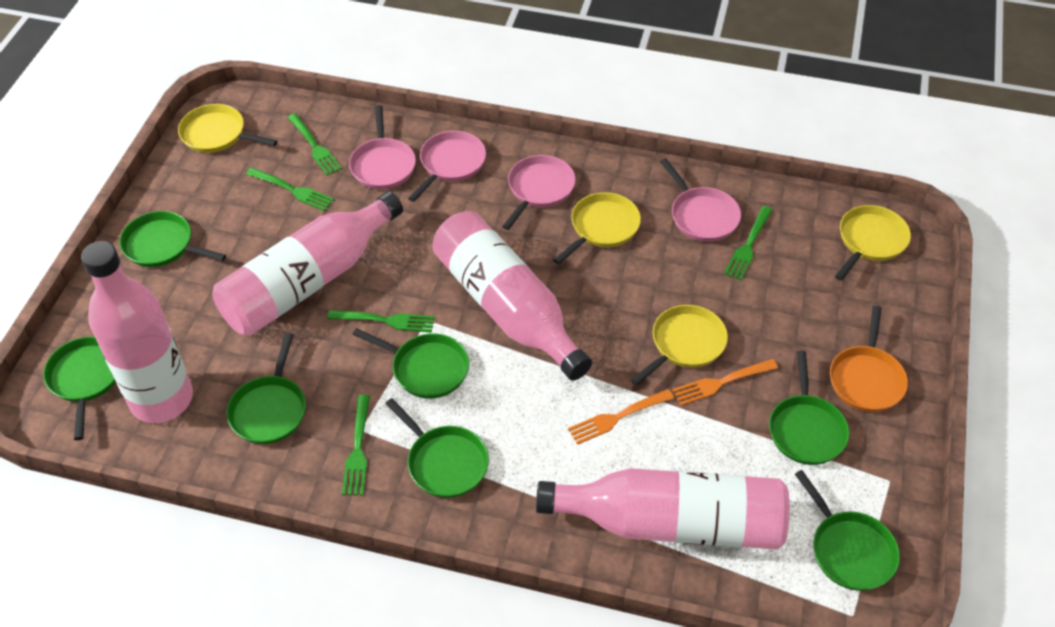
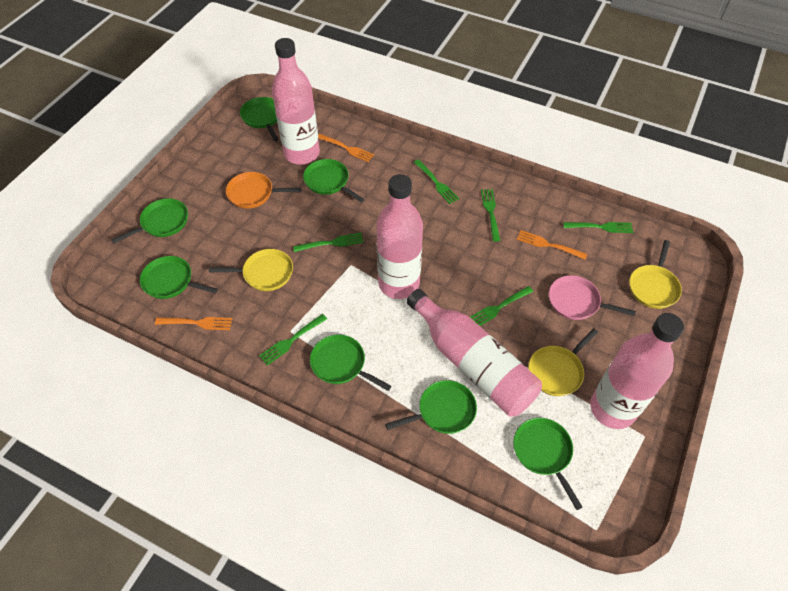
green fork: 5 -> 6
orange fork: 2 -> 3
pink pan: 4 -> 1
yellow pan: 4 -> 3

